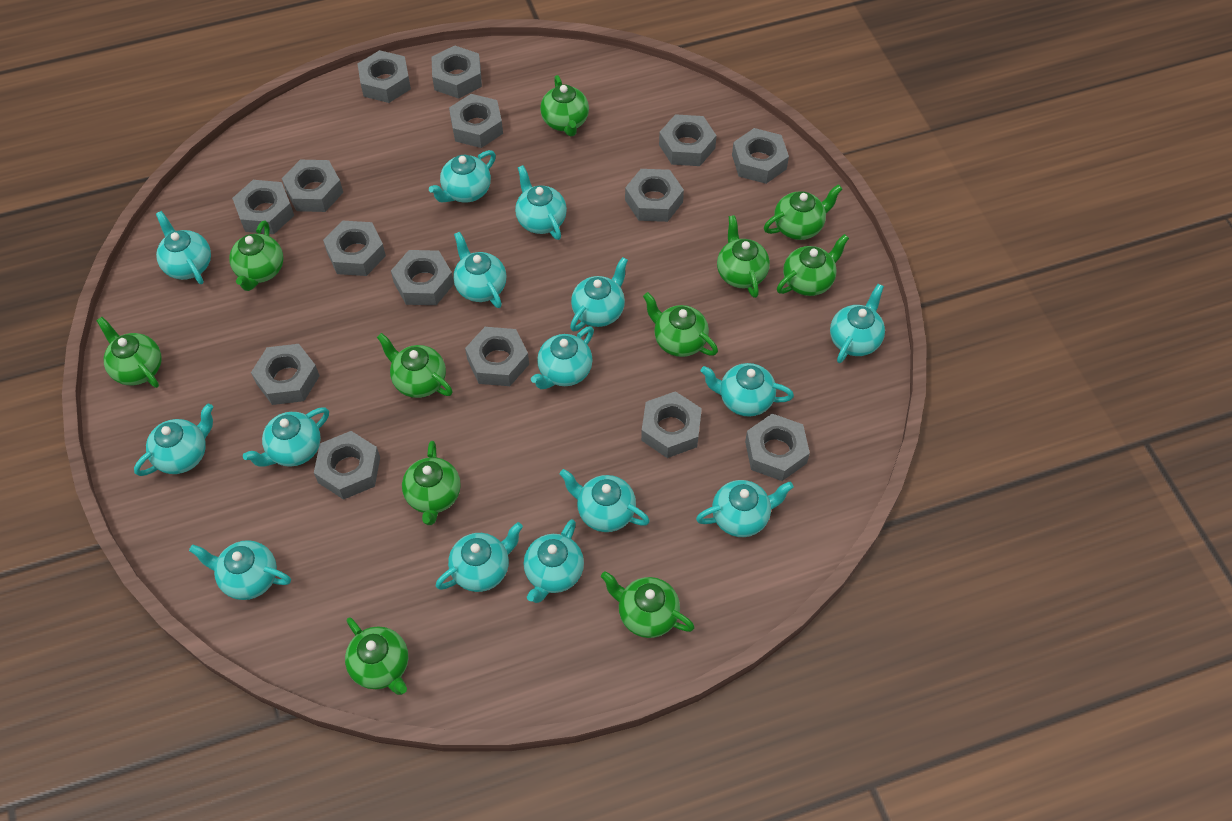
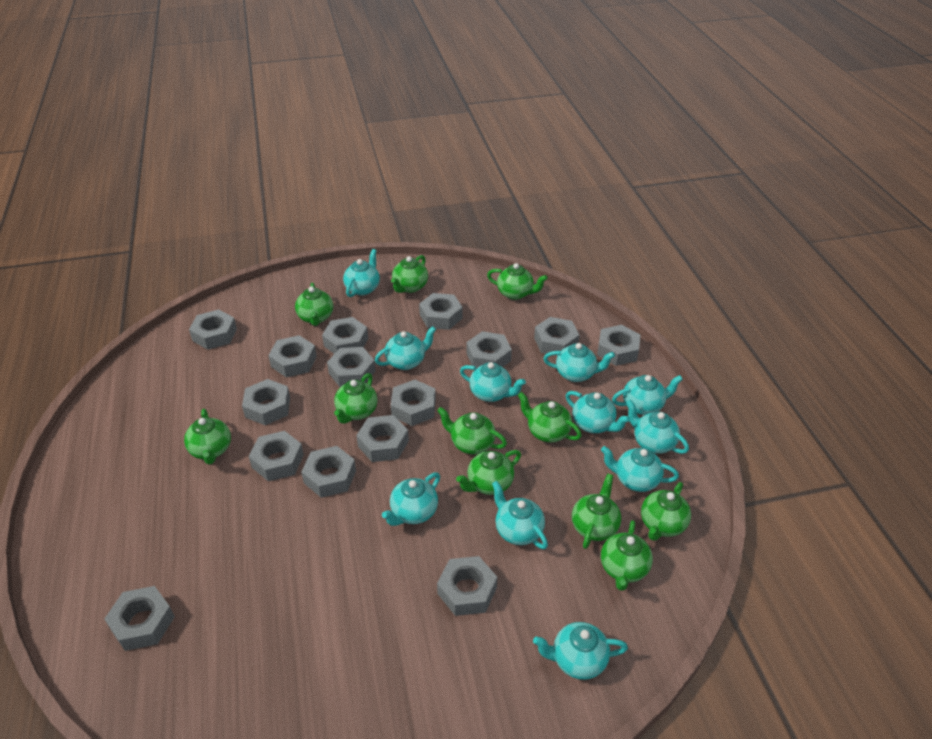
turquoise teapot: 15 -> 11

